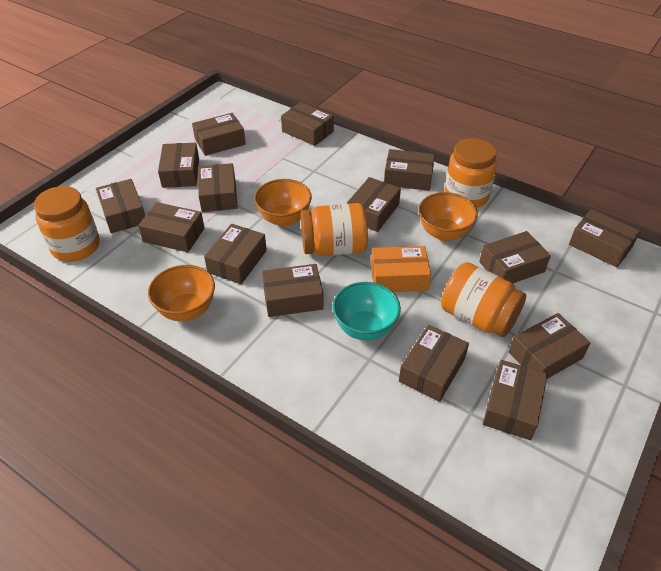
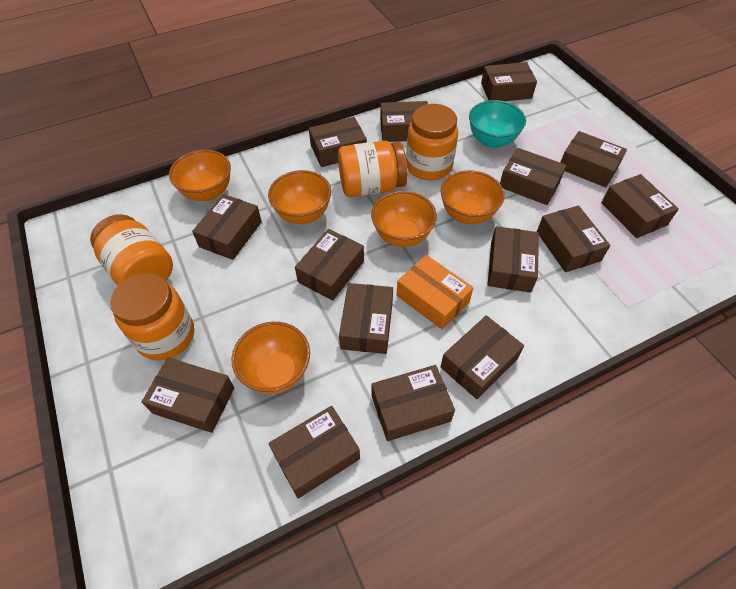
orange bowl: 3 -> 5

